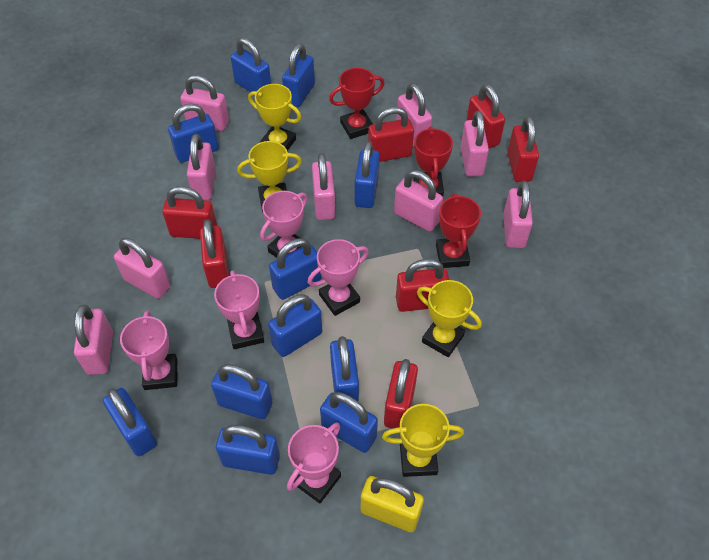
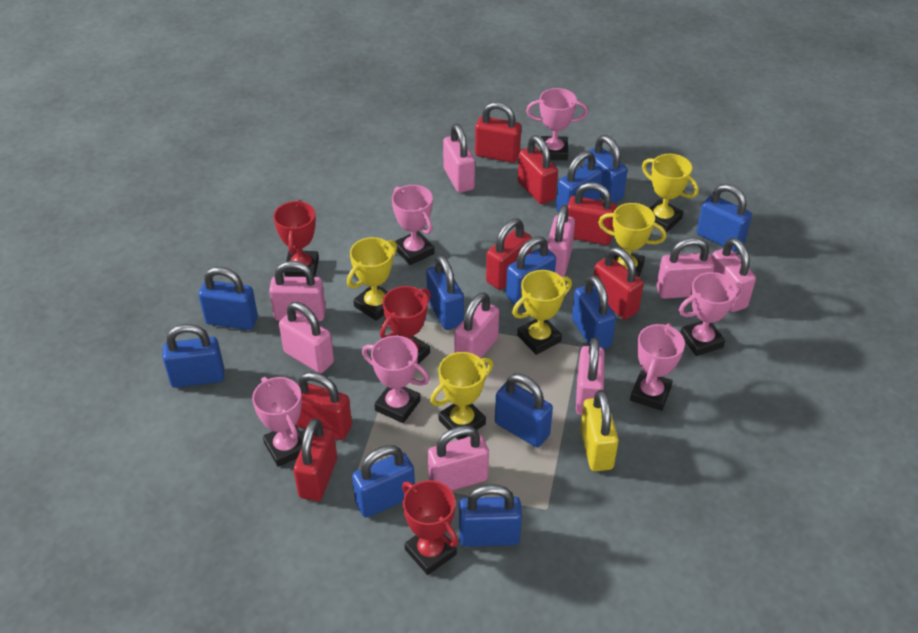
pink trophy: 5 -> 6
yellow trophy: 4 -> 5

